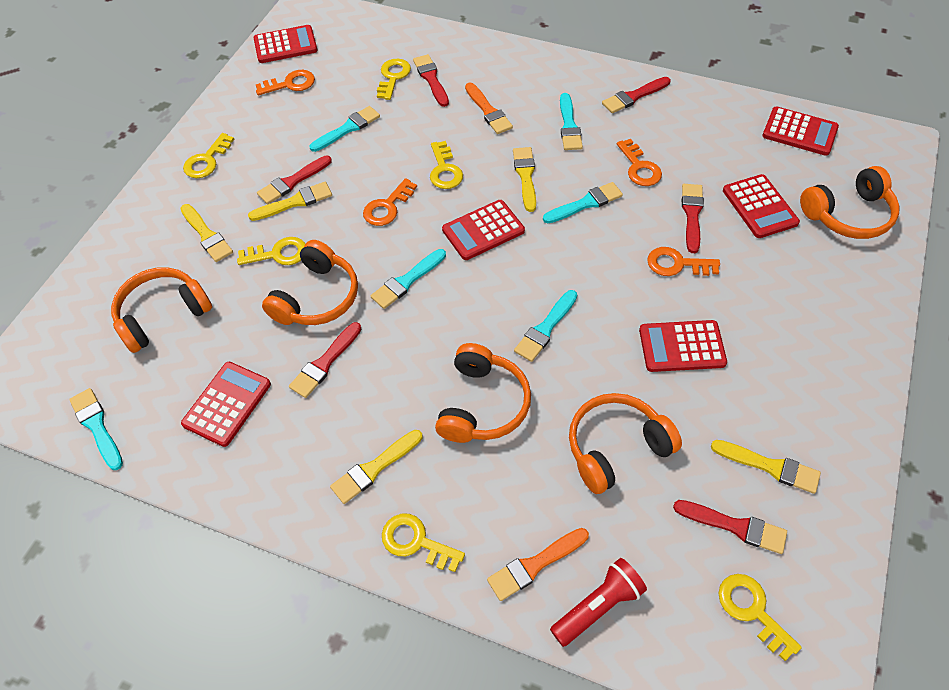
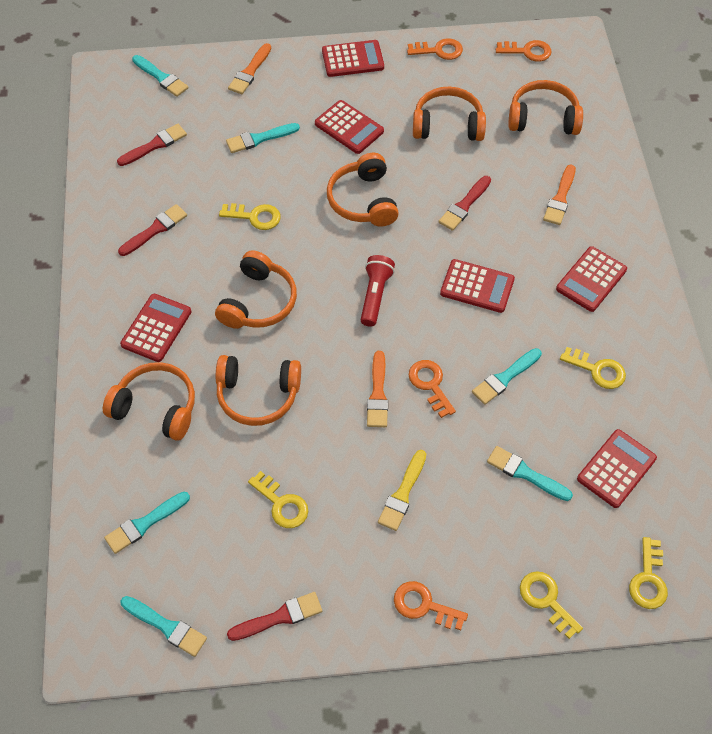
orange brush: 2 -> 3
orange headphones: 5 -> 6
red brush: 6 -> 4
yellow brush: 5 -> 1
yellow key: 6 -> 5

